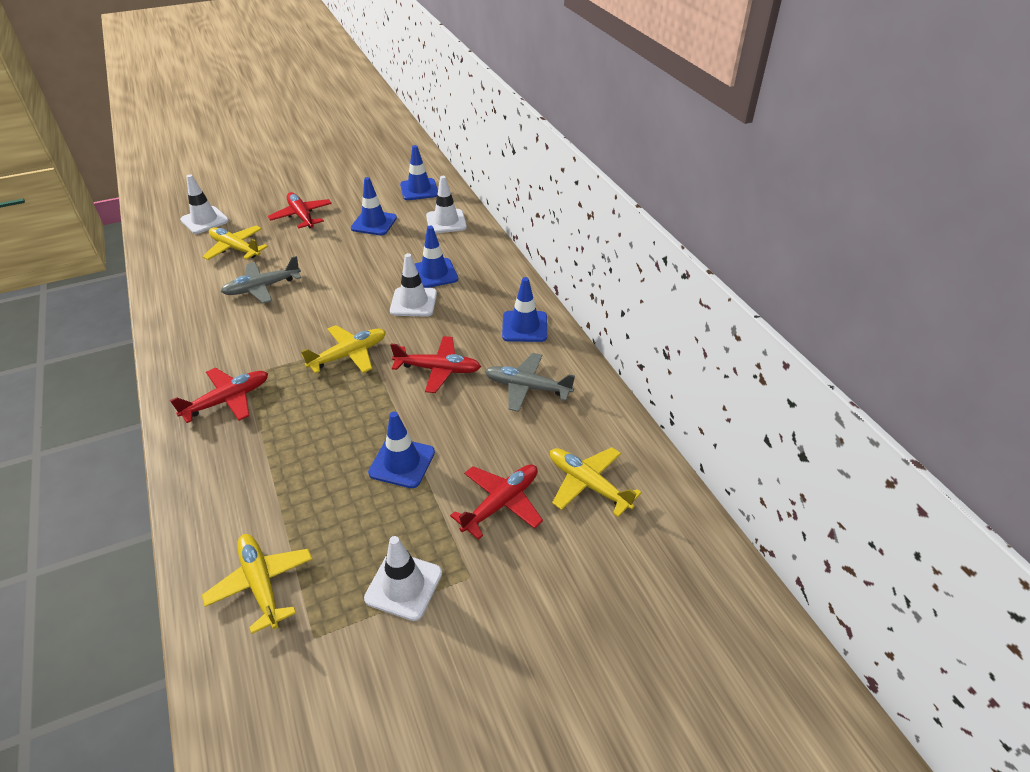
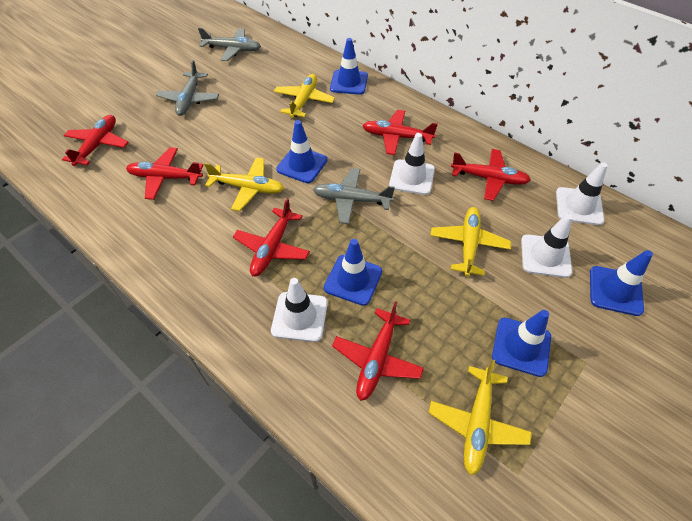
grey plane: 2 -> 3
red plane: 4 -> 6

